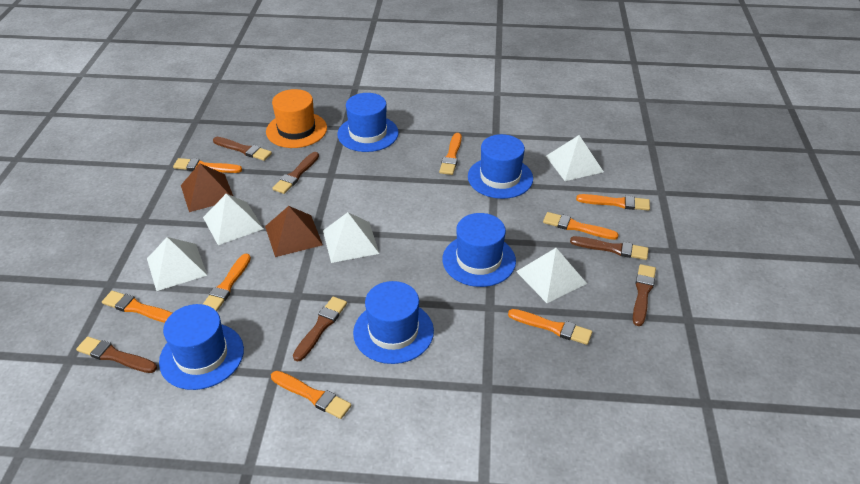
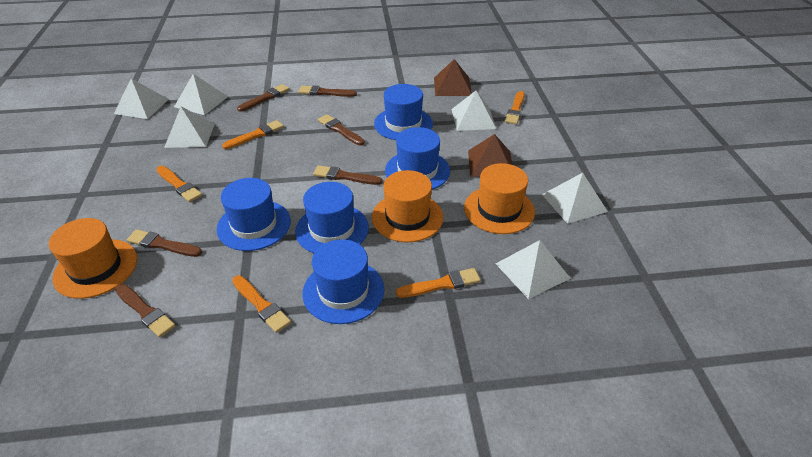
orange brush: 8 -> 5
orange hat: 1 -> 3
white pyramid: 5 -> 6

